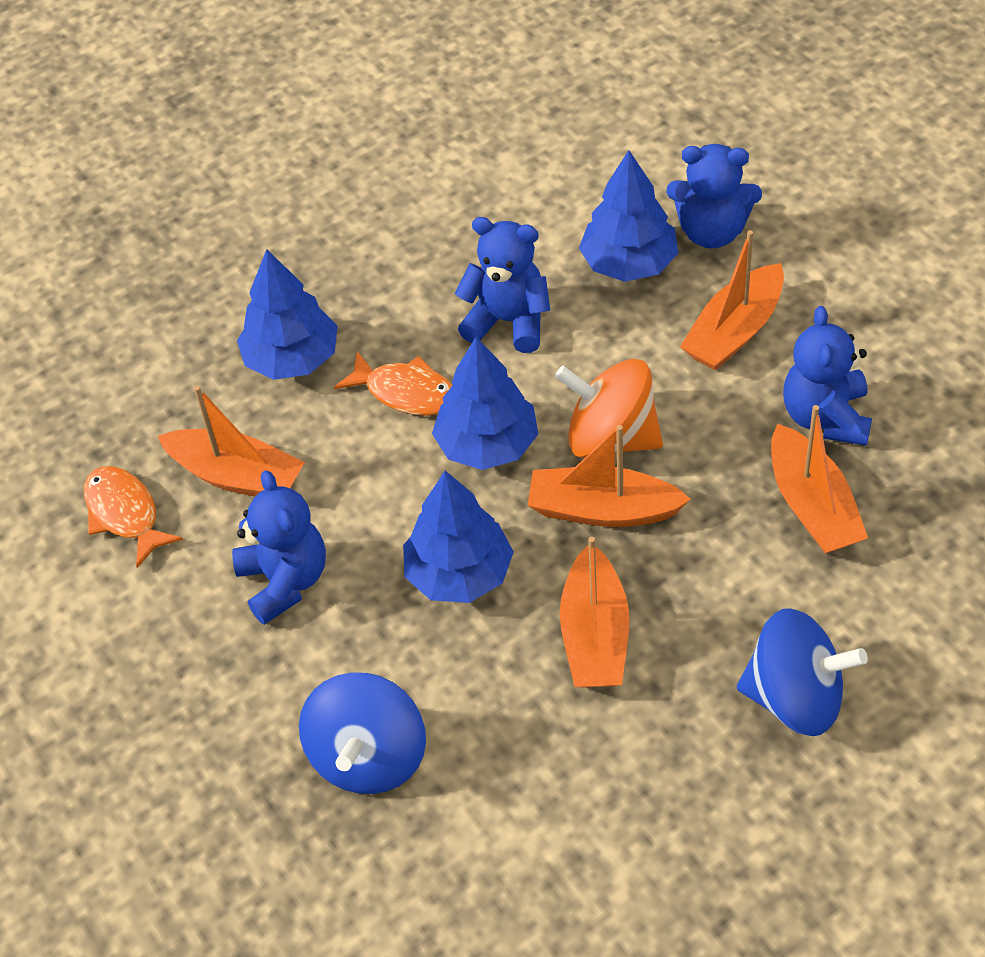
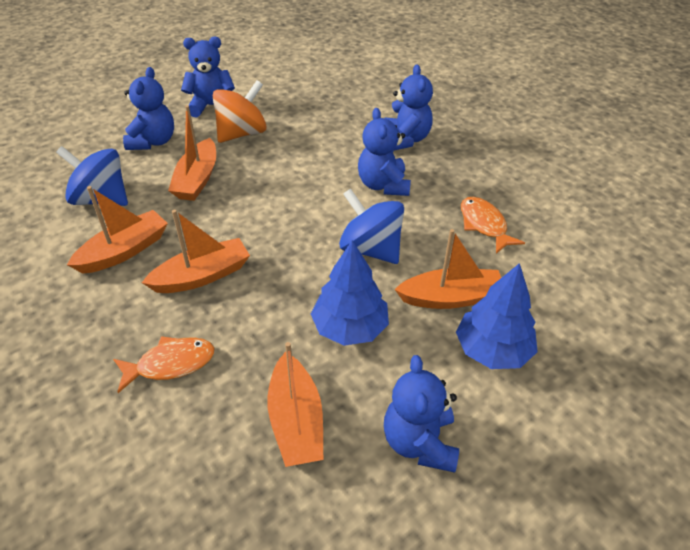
blue teddy bear: 4 -> 5
blue tree: 4 -> 2

